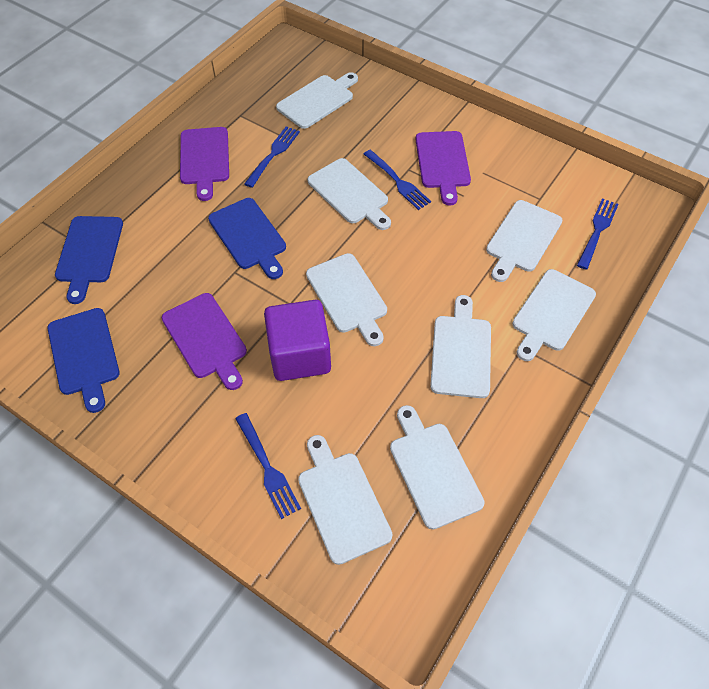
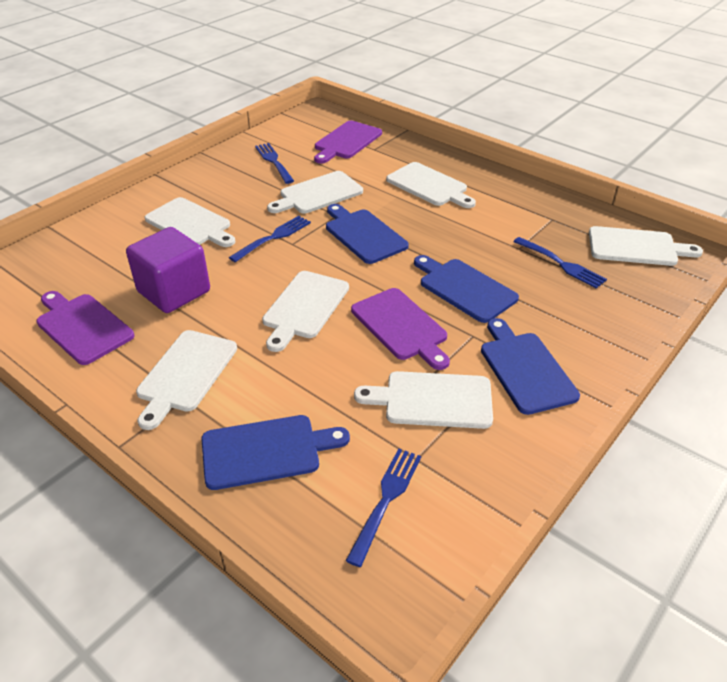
blue cutting board: 3 -> 4
white cutting board: 8 -> 7

